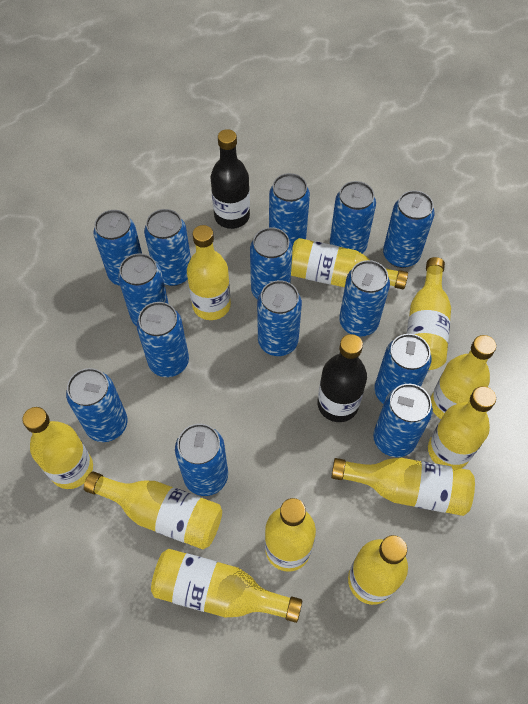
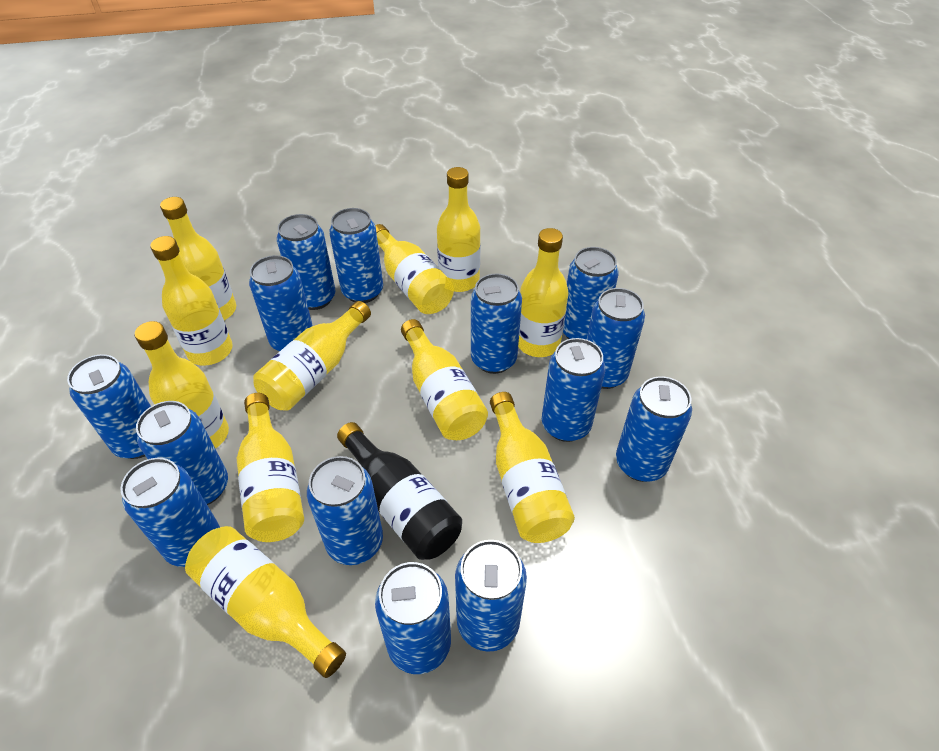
black bottle: 2 -> 1

